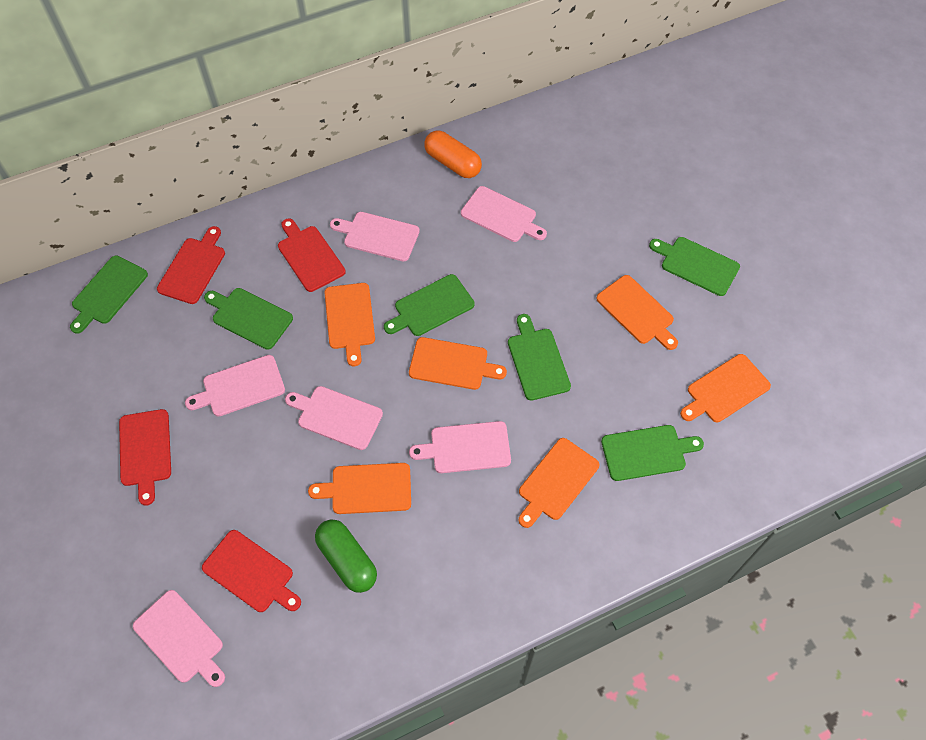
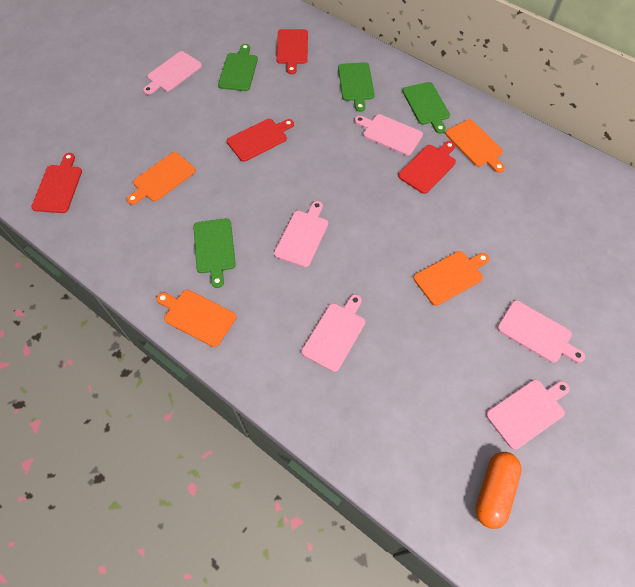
green capsule: 1 -> 0
green cutting board: 6 -> 4
orange cutting board: 6 -> 4

